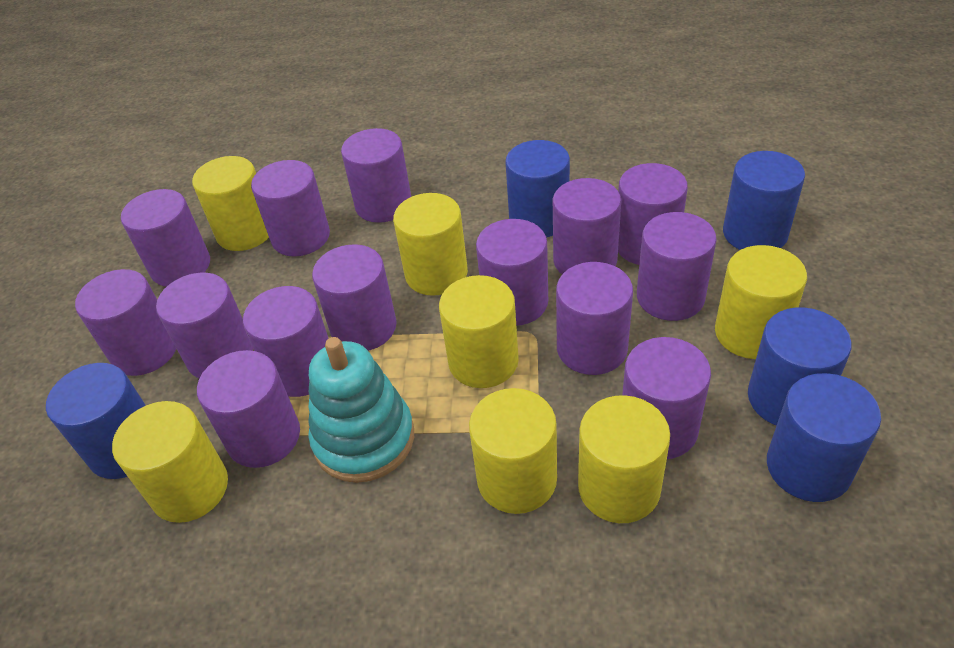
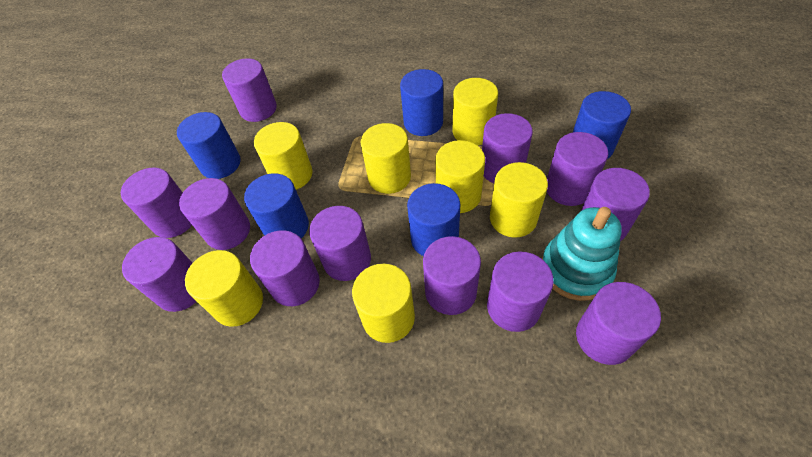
purple cylinder: 14 -> 12

